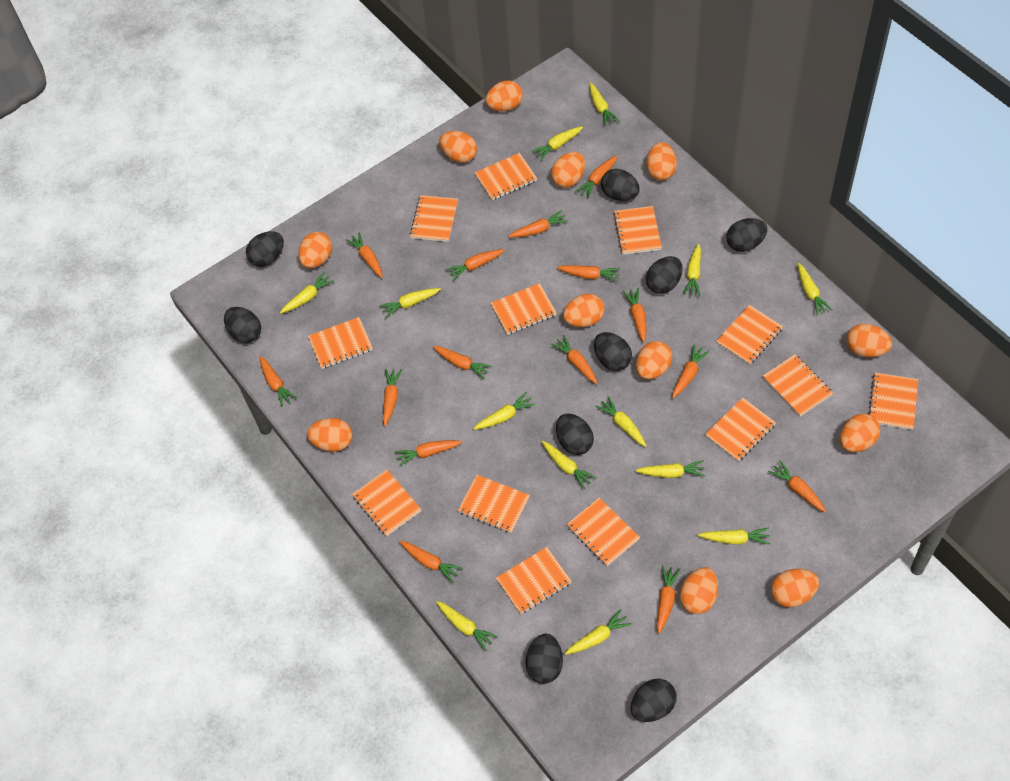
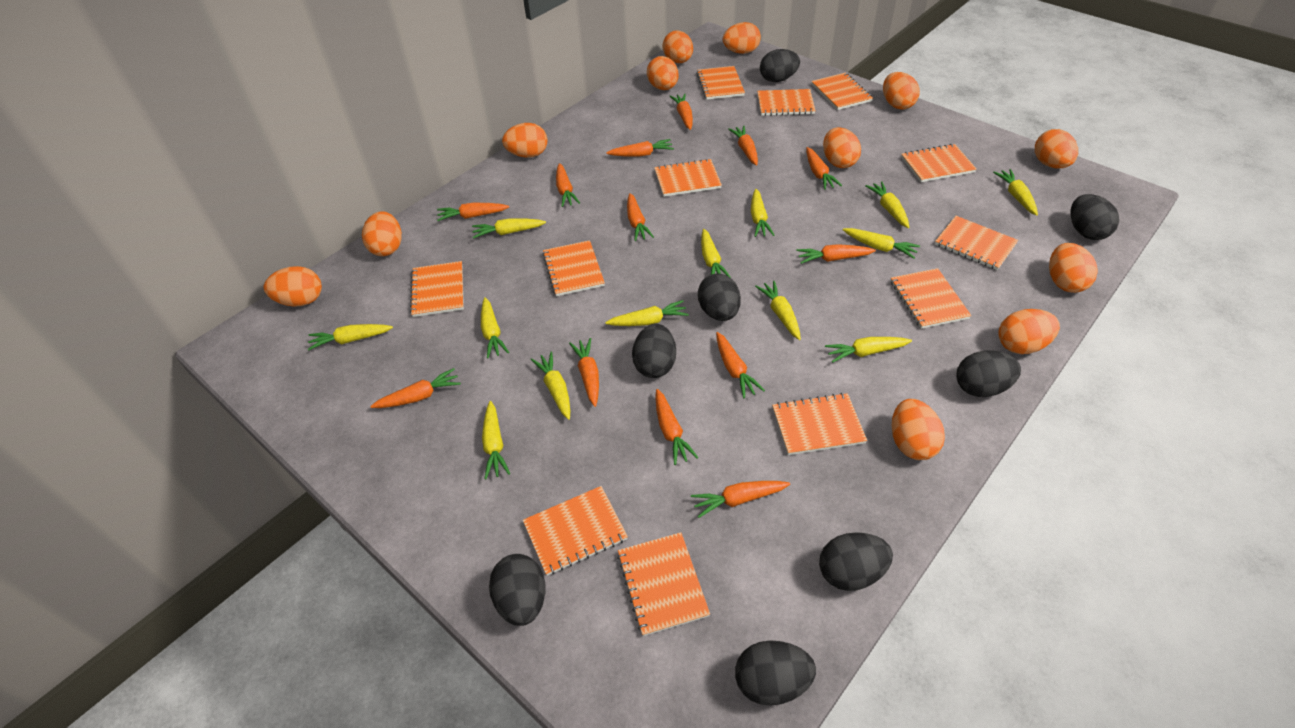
black egg: 9 -> 8
orange carrot: 15 -> 13
orange notebook: 13 -> 12

